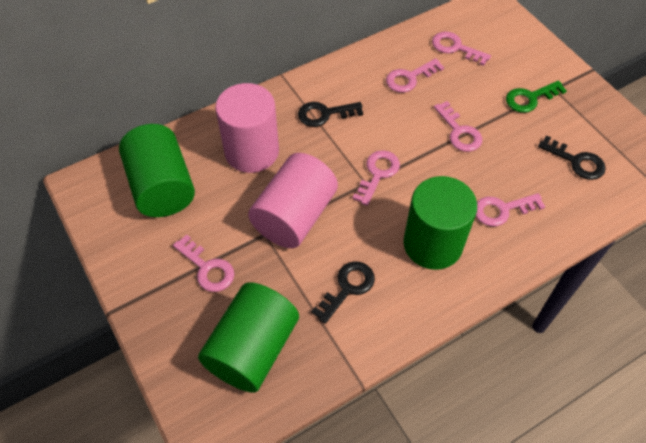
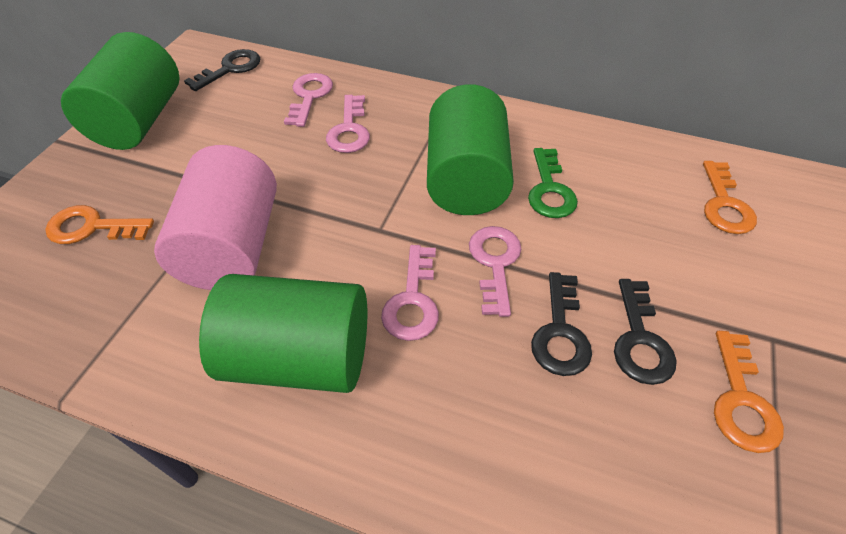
orange key: 0 -> 3
pink cylinder: 2 -> 1
pink key: 6 -> 4

